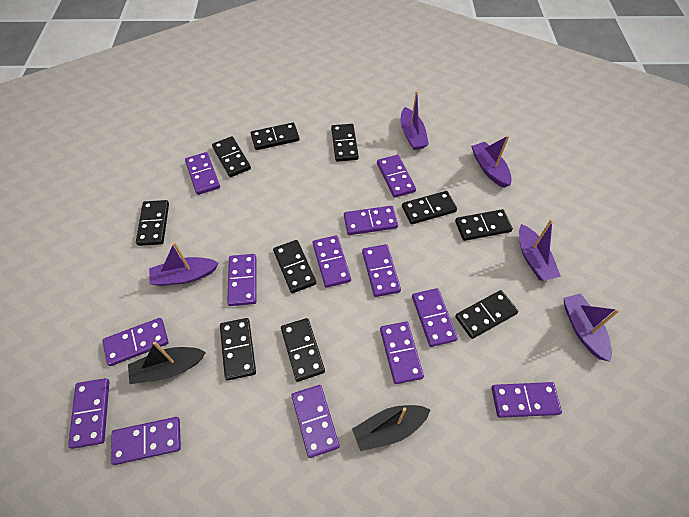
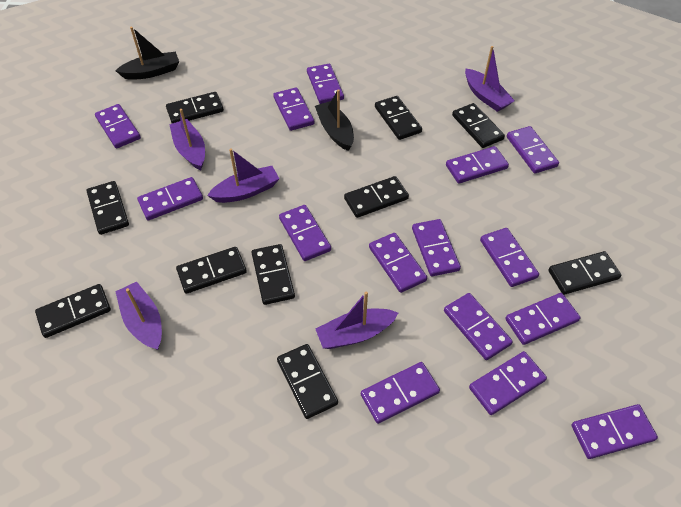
purple domino: 13 -> 15

